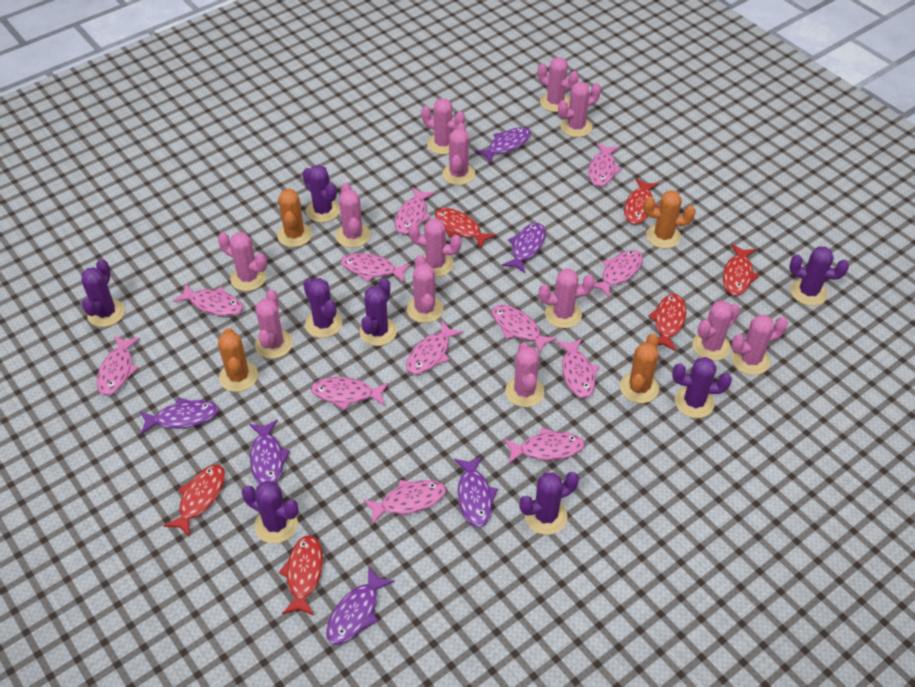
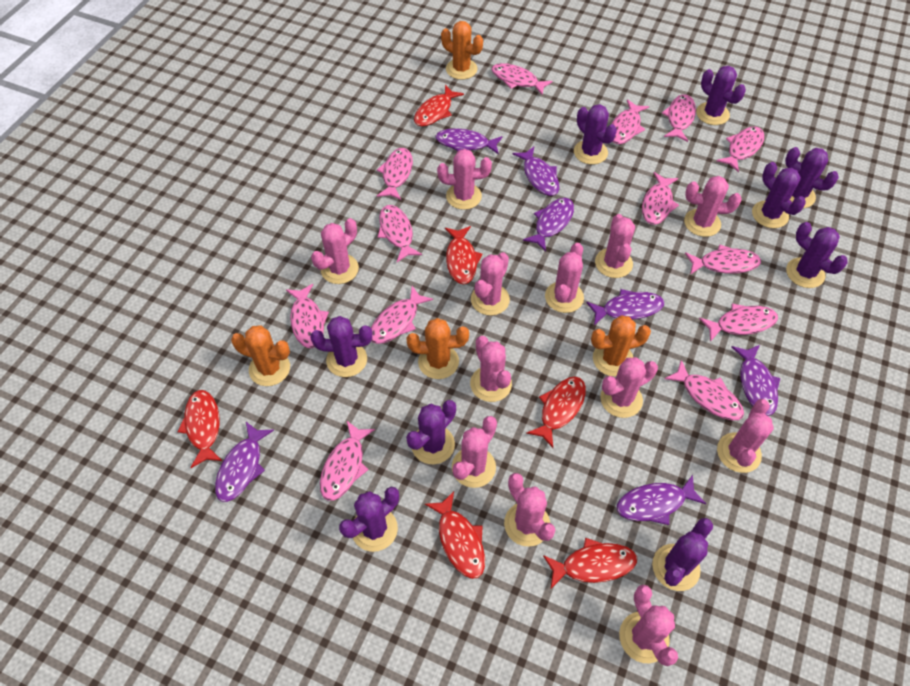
pink cactus: 13 -> 12
pink fish: 12 -> 13
purple cactus: 8 -> 9
purple fish: 6 -> 7

